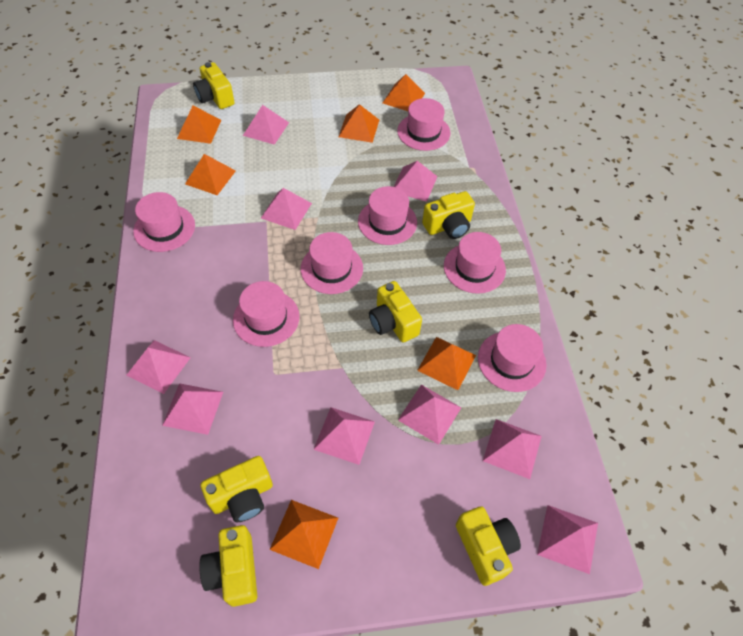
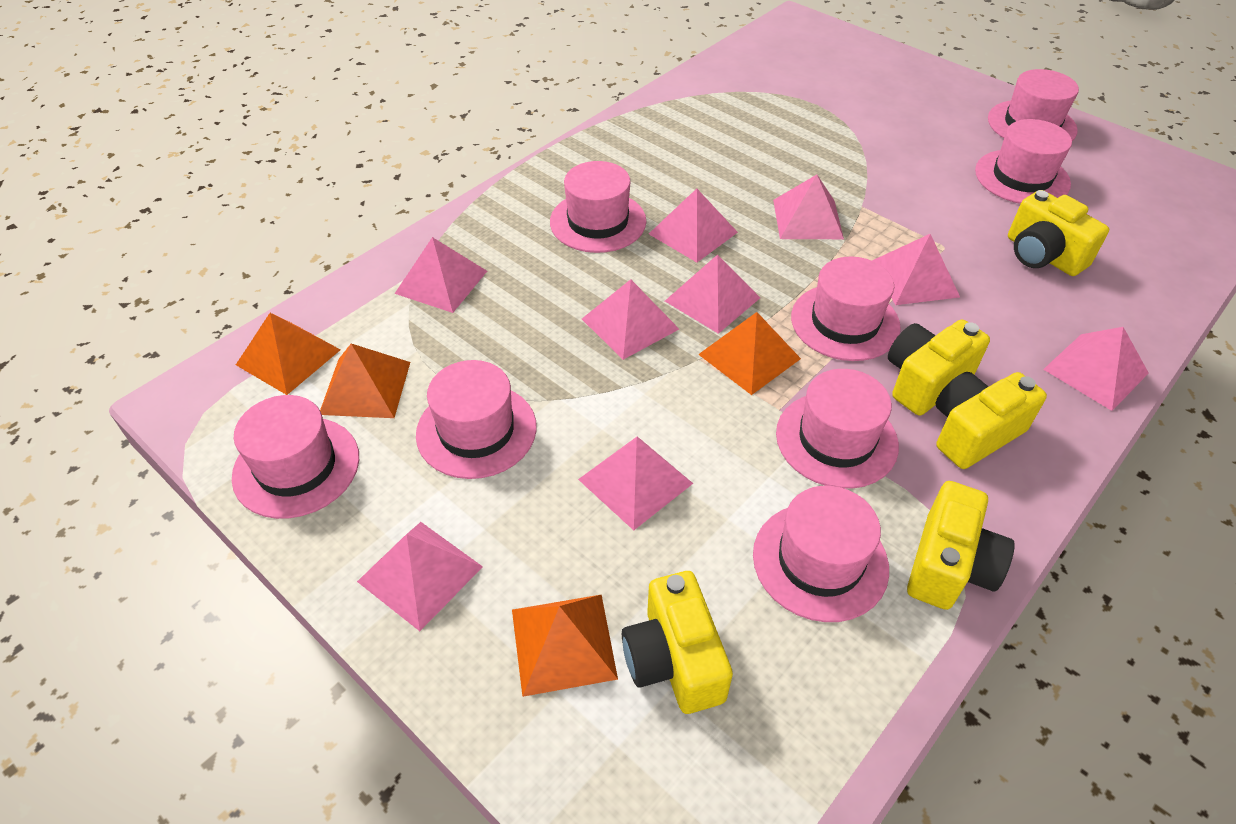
orange pyramid: 6 -> 4
pink hat: 7 -> 8
yellow camera: 6 -> 5

